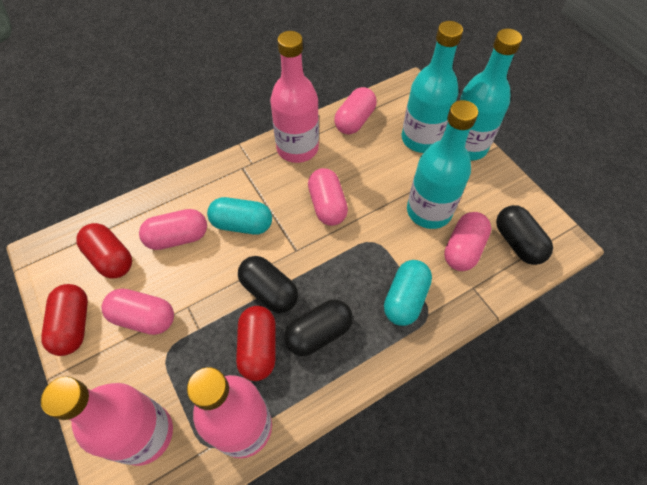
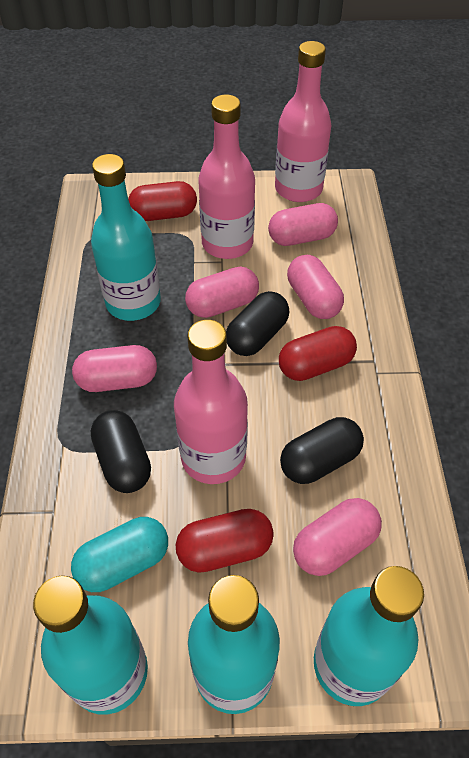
turquoise bottle: 3 -> 4
turquoise capsule: 2 -> 1

